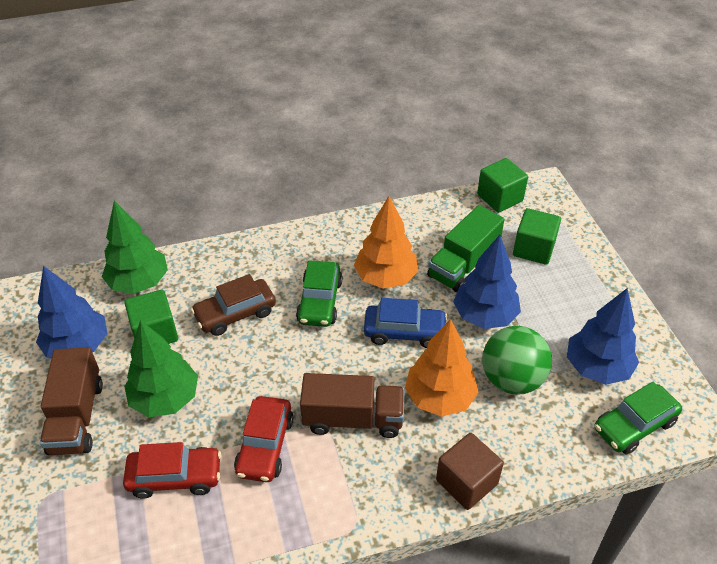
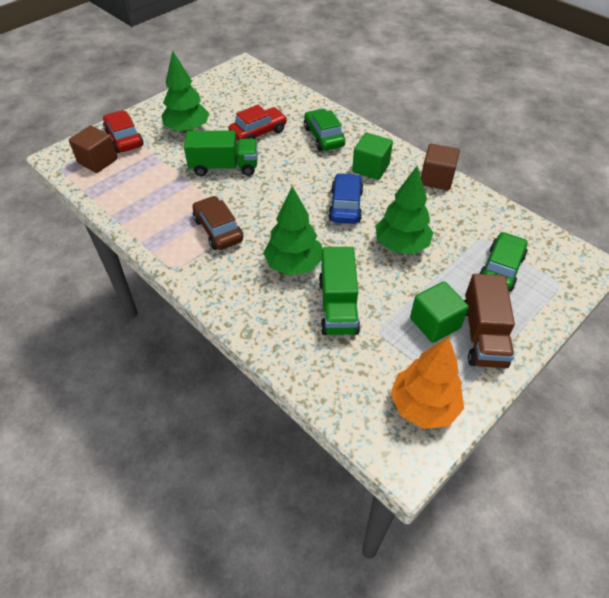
blue tree: 3 -> 0
brown cube: 1 -> 2
brown truck: 2 -> 1
green ball: 1 -> 0
green cube: 3 -> 2
green tree: 2 -> 3
green truck: 1 -> 2
orange tree: 2 -> 1

